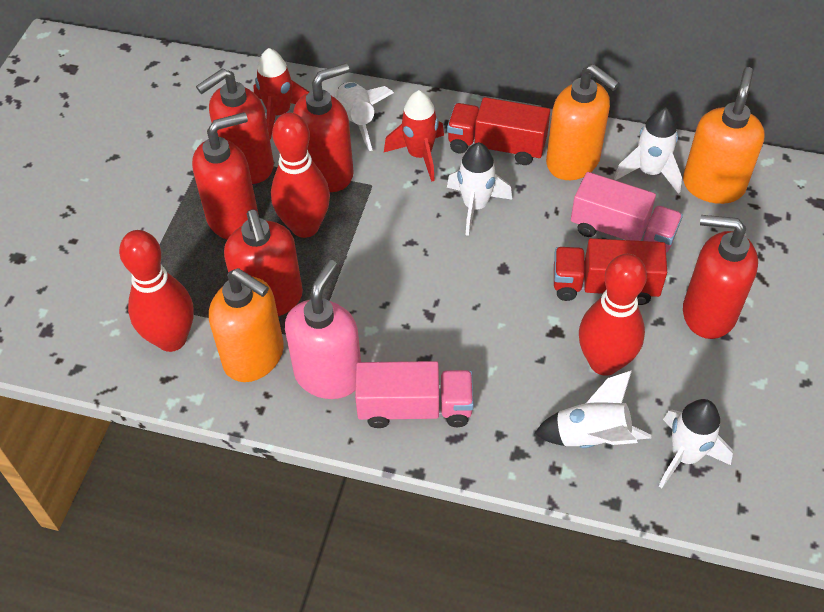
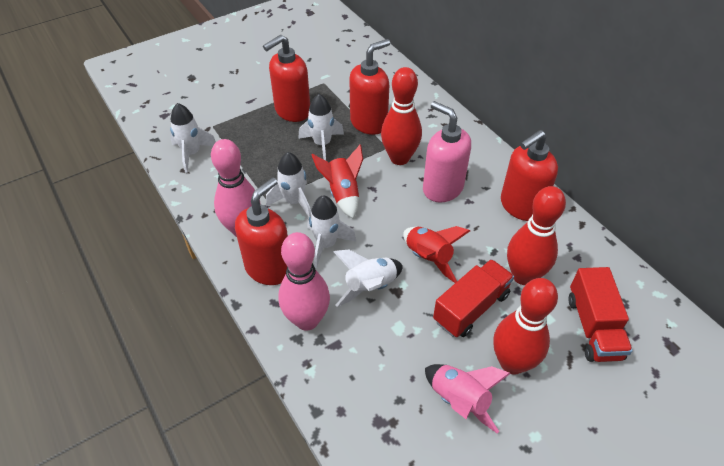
orange soap dispenser: 3 -> 0
pink bowling pin: 0 -> 2
pink rocket: 0 -> 1
pink truck: 2 -> 0
red soap dispenser: 5 -> 4

